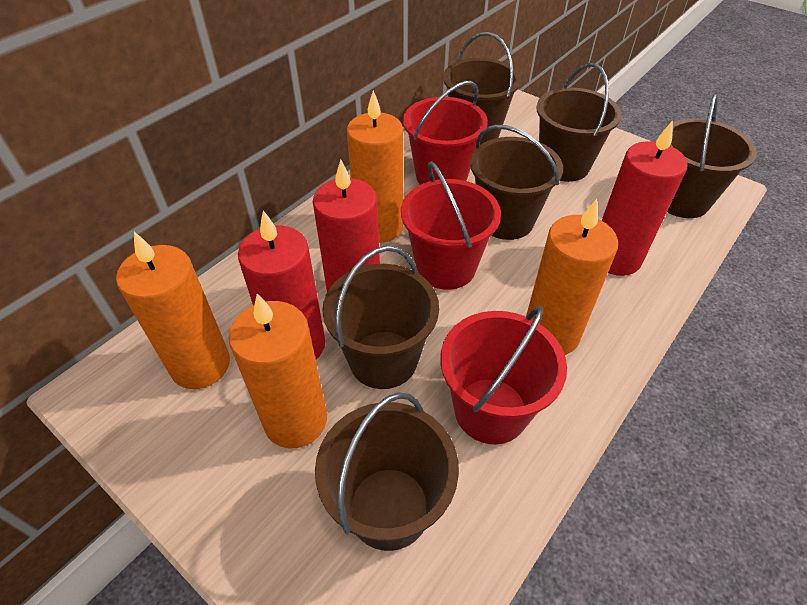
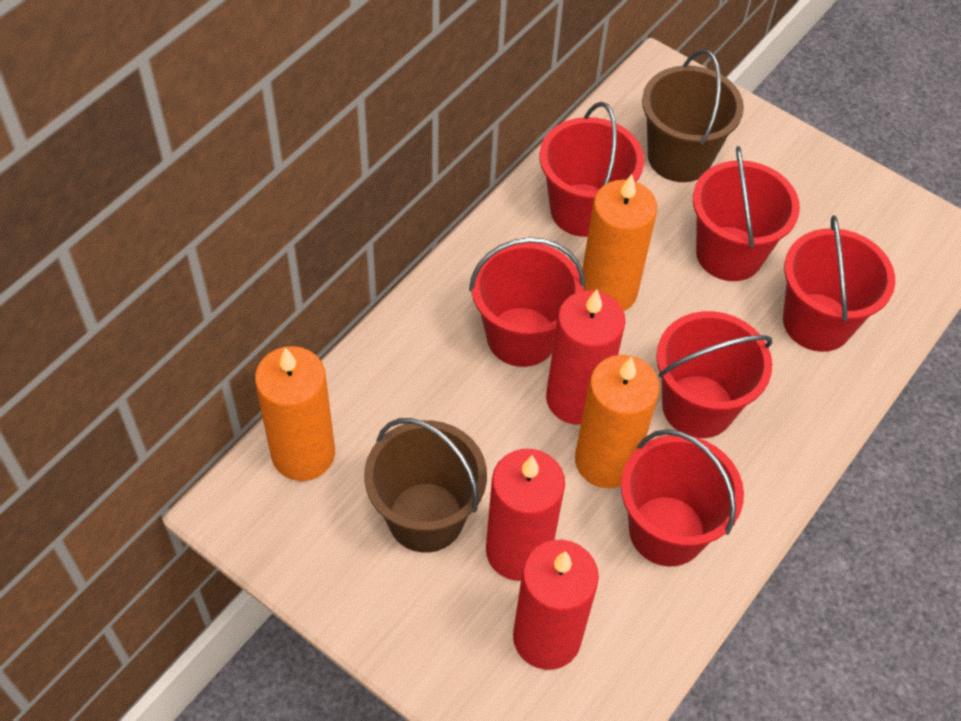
brown bucket: 6 -> 2
orange candle: 4 -> 3
red bucket: 3 -> 6

